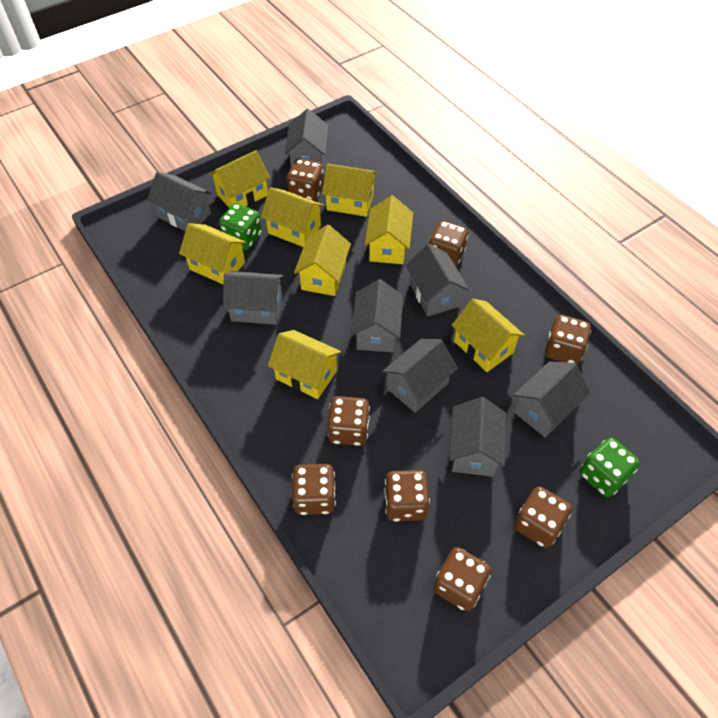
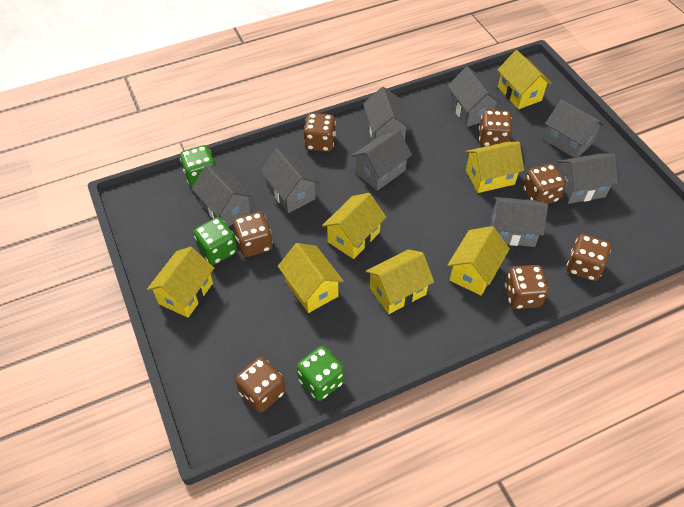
brown dice: 8 -> 7
green dice: 2 -> 3
yellow house: 8 -> 7

